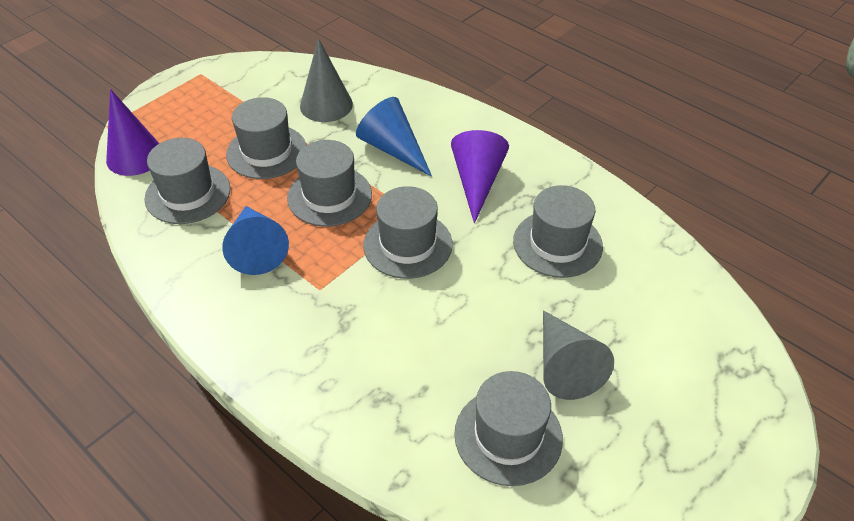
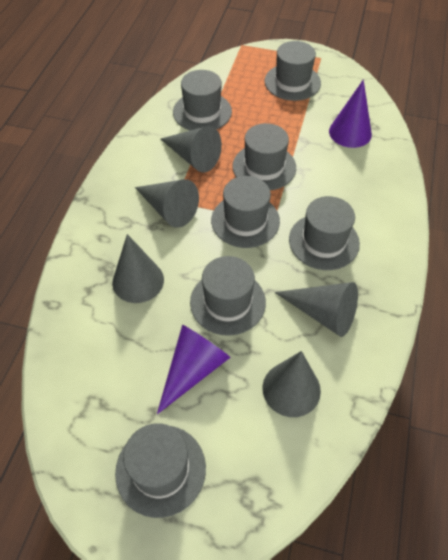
blue cone: 2 -> 0
grey cone: 2 -> 5
grey hat: 6 -> 7

